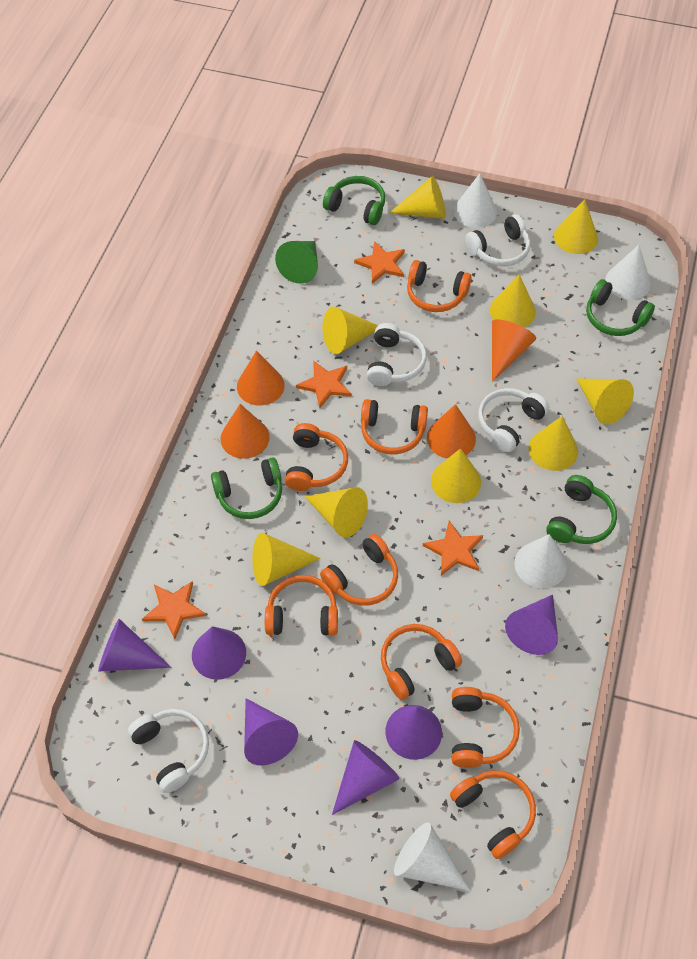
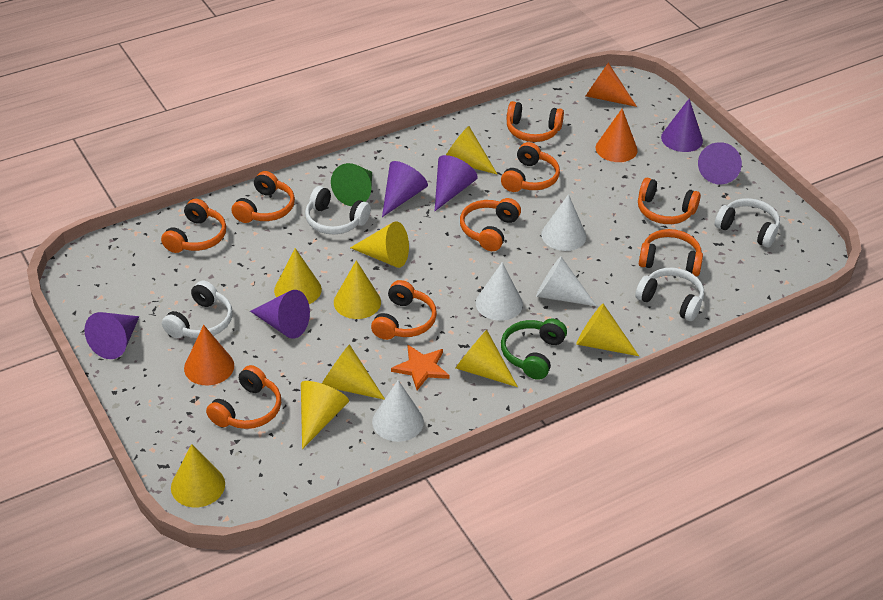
green headphones: 4 -> 1
orange cone: 4 -> 3
orange headphones: 8 -> 9
orange star: 4 -> 1

